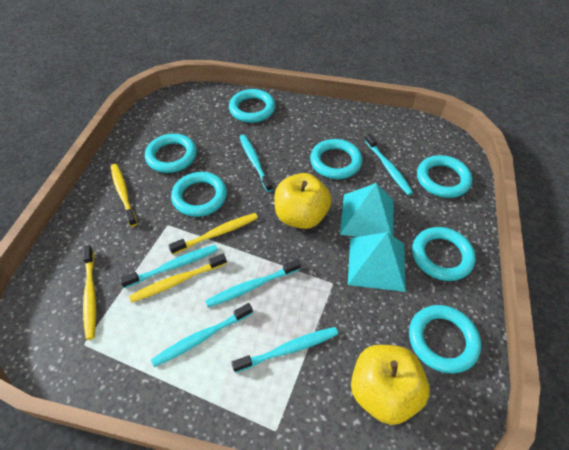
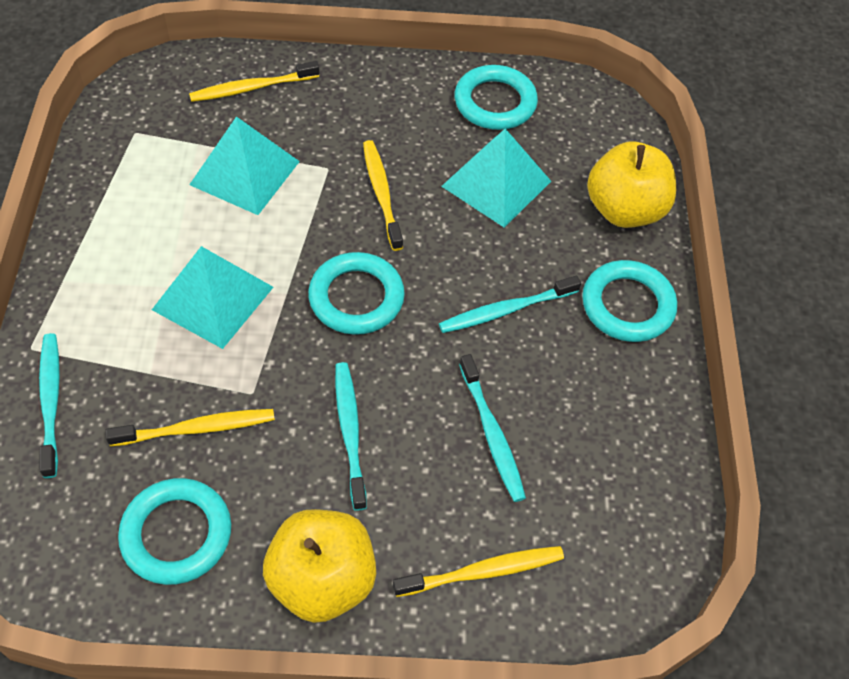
turquoise pyramid: 2 -> 3
turquoise ring: 7 -> 4
turquoise toothbrush: 6 -> 4

